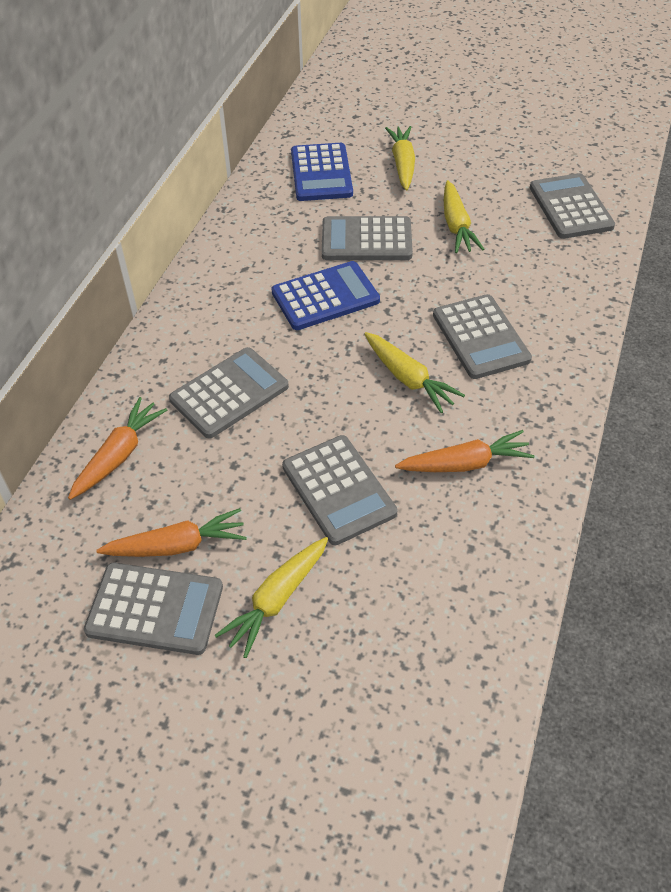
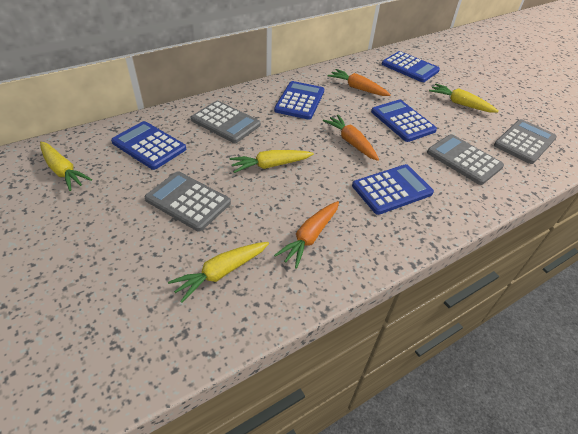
blue calculator: 2 -> 5
grey calculator: 6 -> 4

